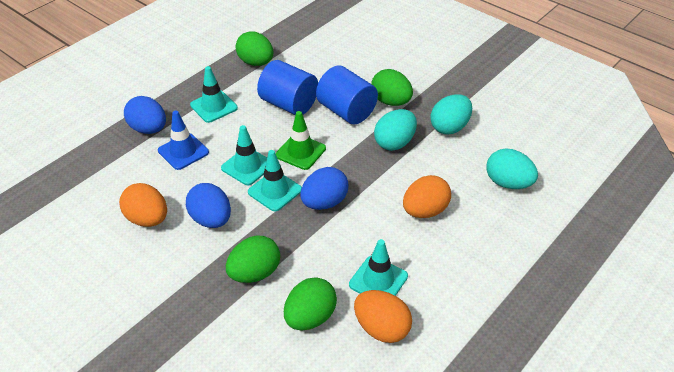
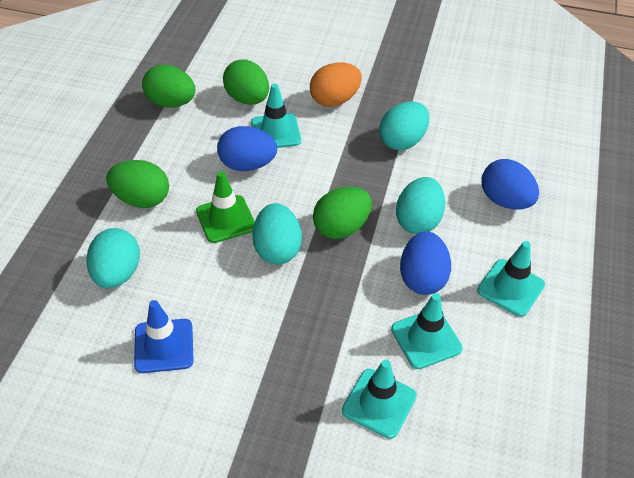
blue cylinder: 2 -> 0
orange egg: 3 -> 1
turquoise egg: 3 -> 4

